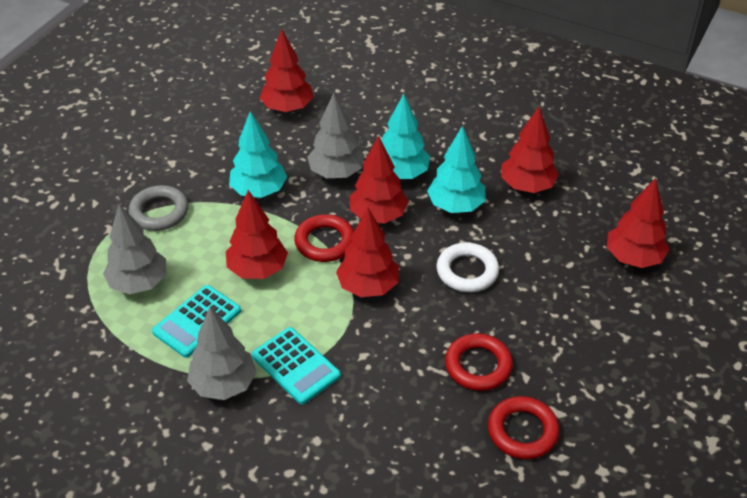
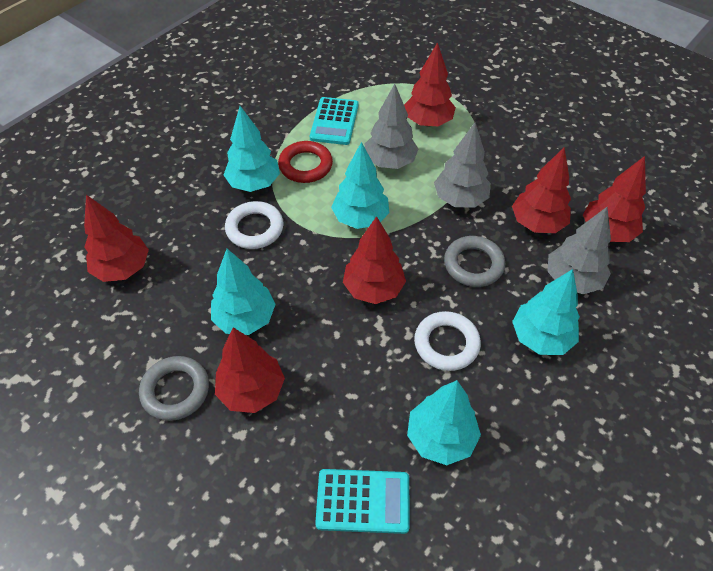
grey ring: 1 -> 2
red ring: 3 -> 1
turquoise tree: 3 -> 5
white ring: 1 -> 2

